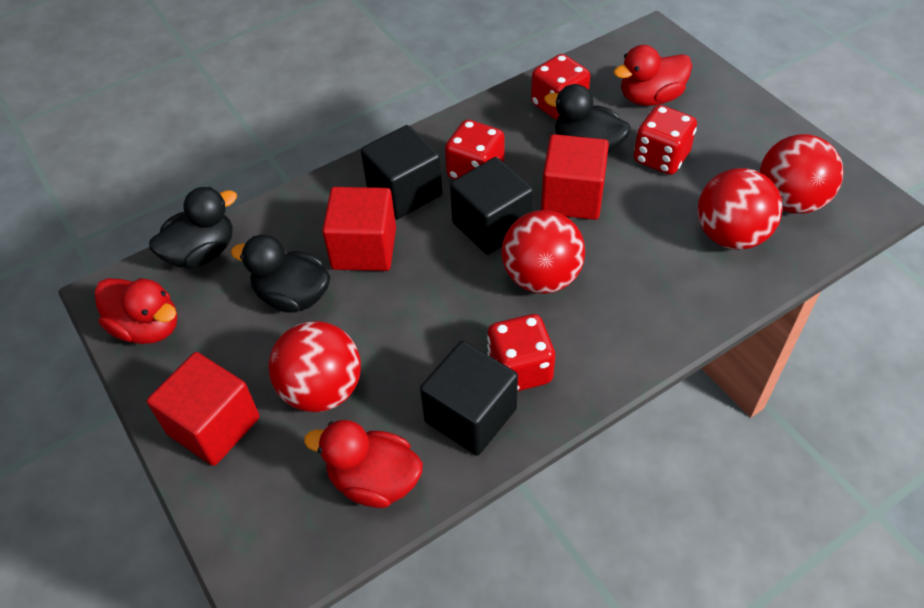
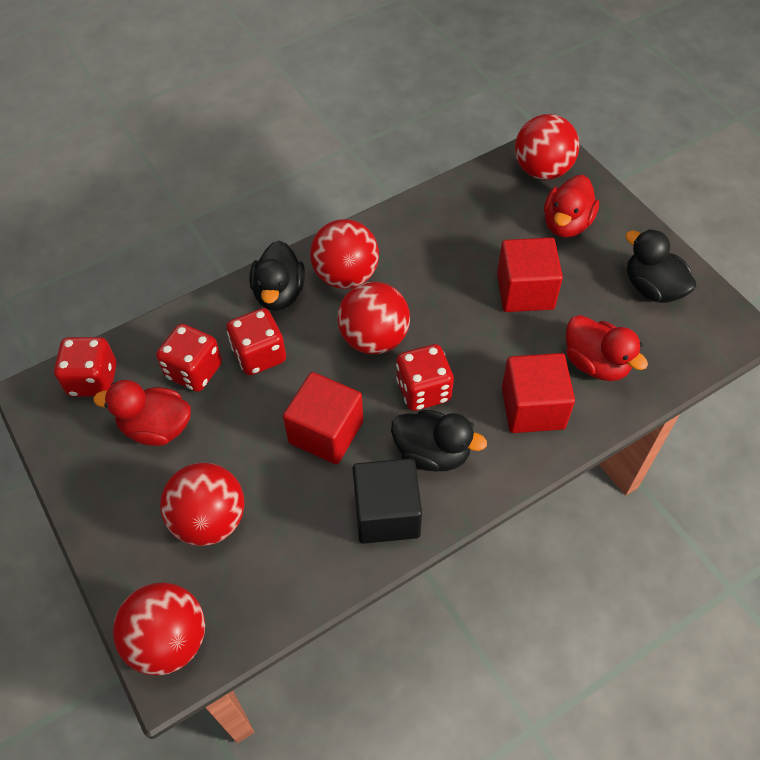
black cube: 3 -> 1
red ball: 4 -> 5

